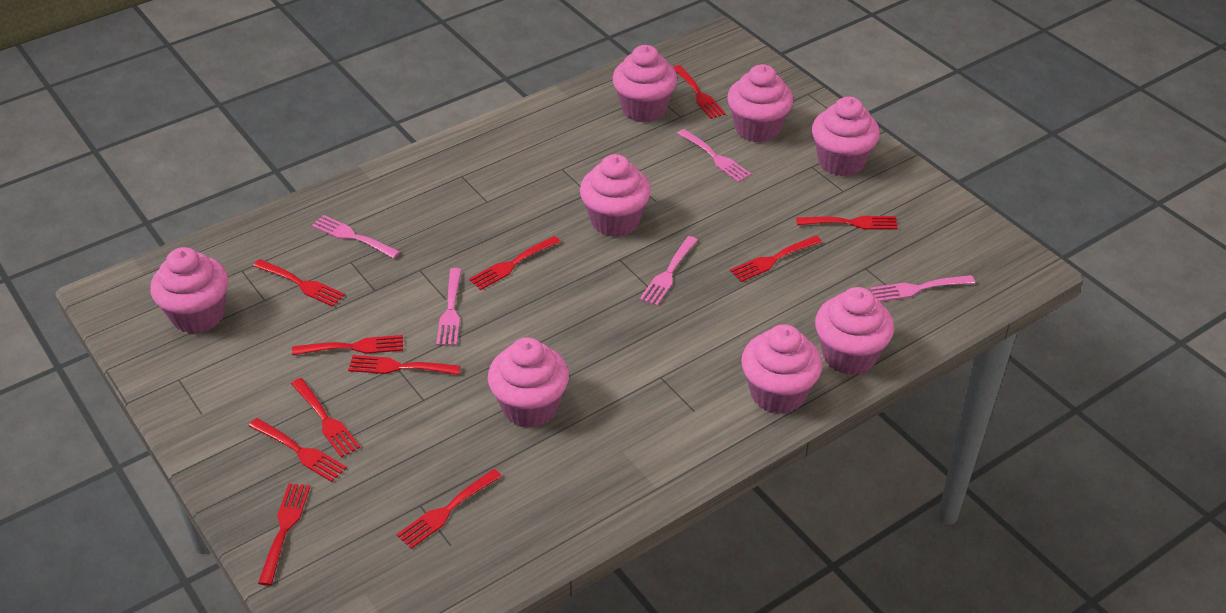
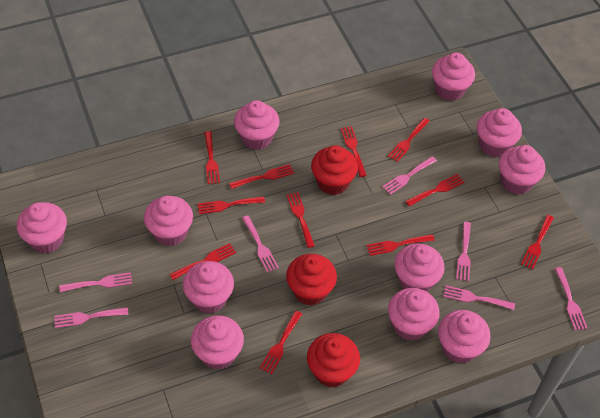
pink cupcake: 8 -> 11
pink fork: 5 -> 7
red cupcake: 0 -> 3

